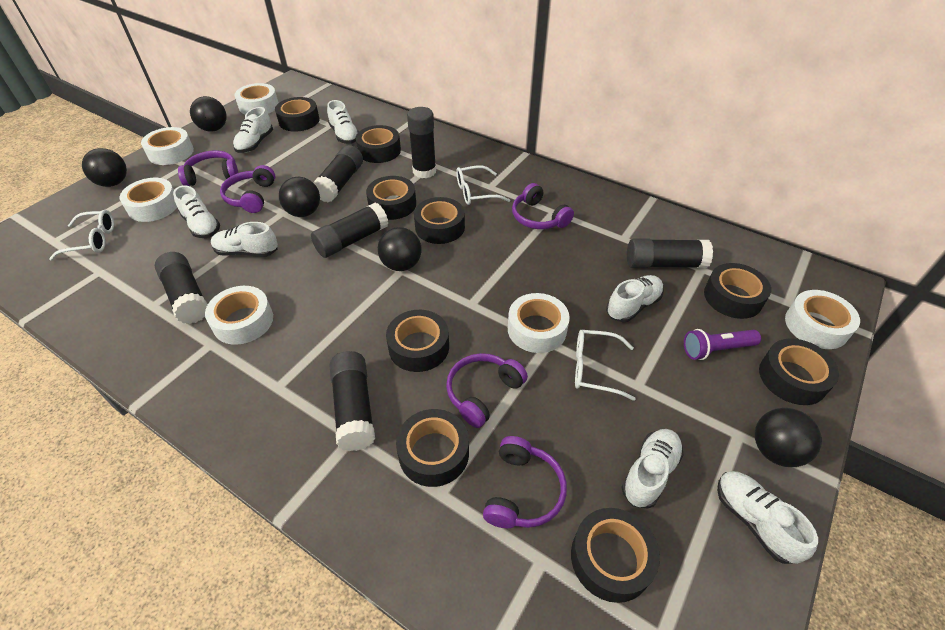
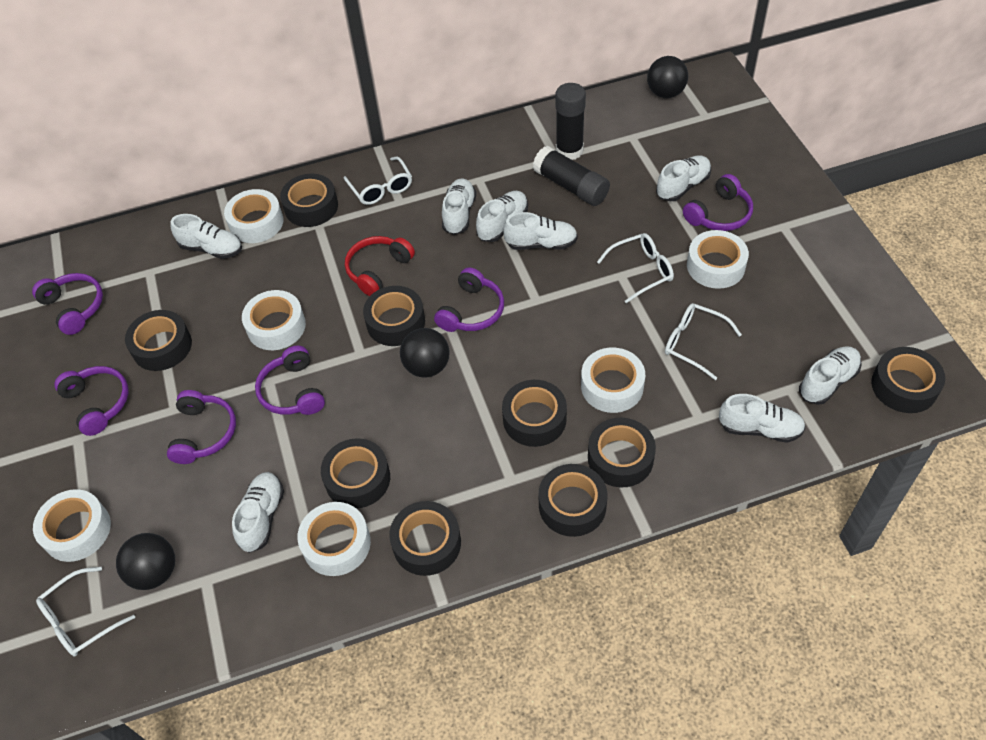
black ball: 5 -> 3
black glue stick: 6 -> 2
purple flashlight: 1 -> 0
purple headphones: 5 -> 6
red headphones: 0 -> 1
white glasses: 3 -> 4
white shoe: 7 -> 8

